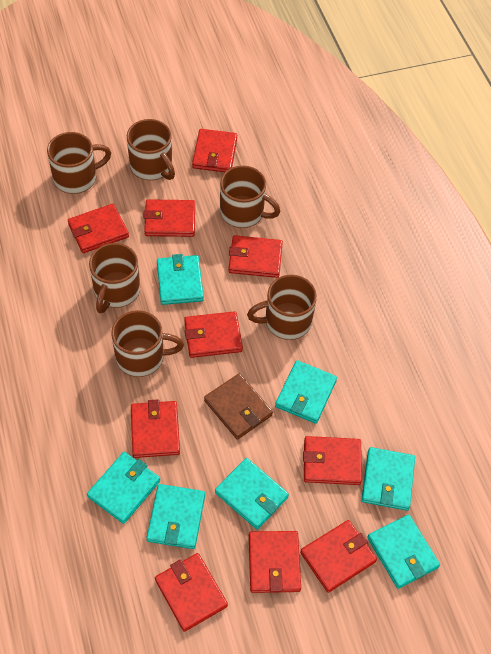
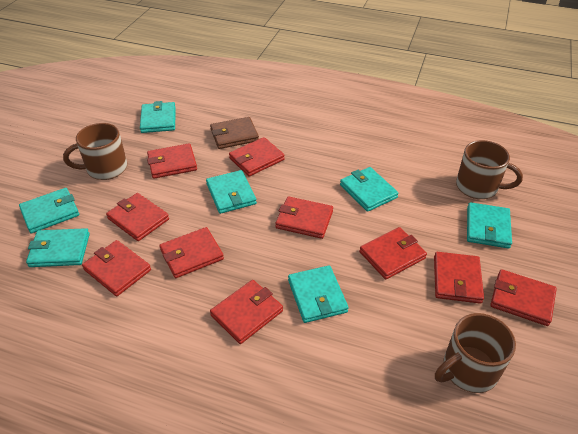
brown mug: 6 -> 3

